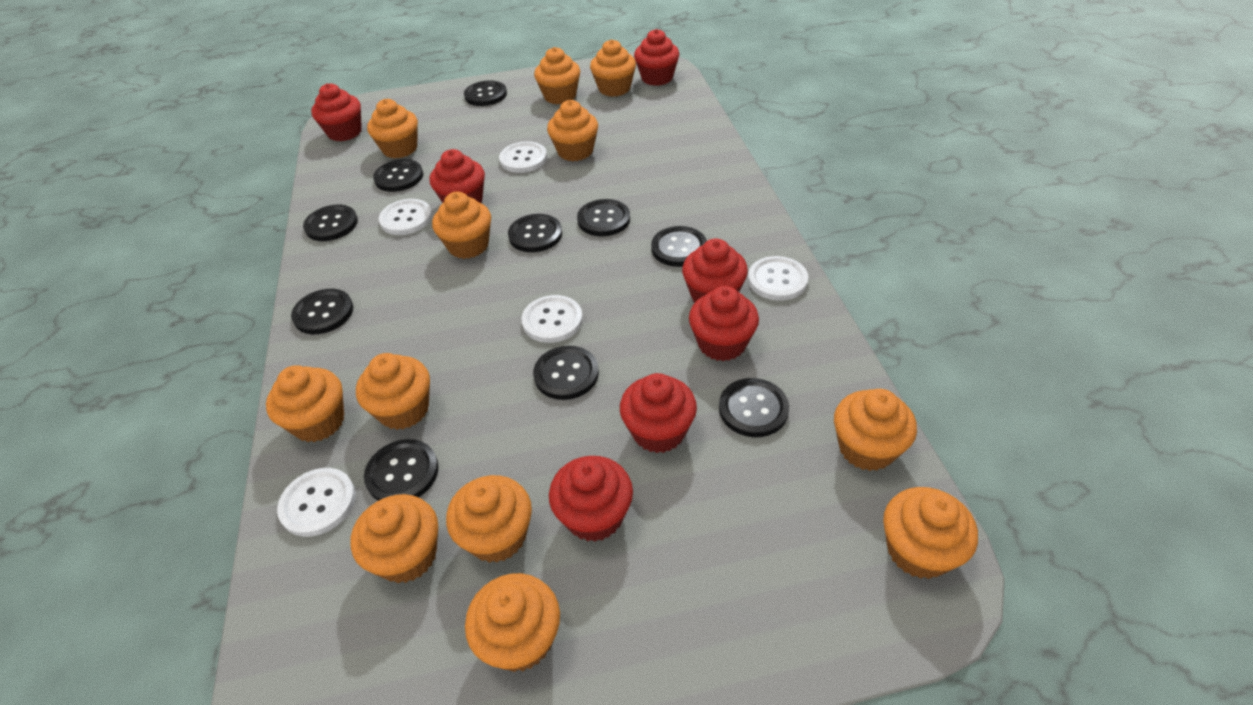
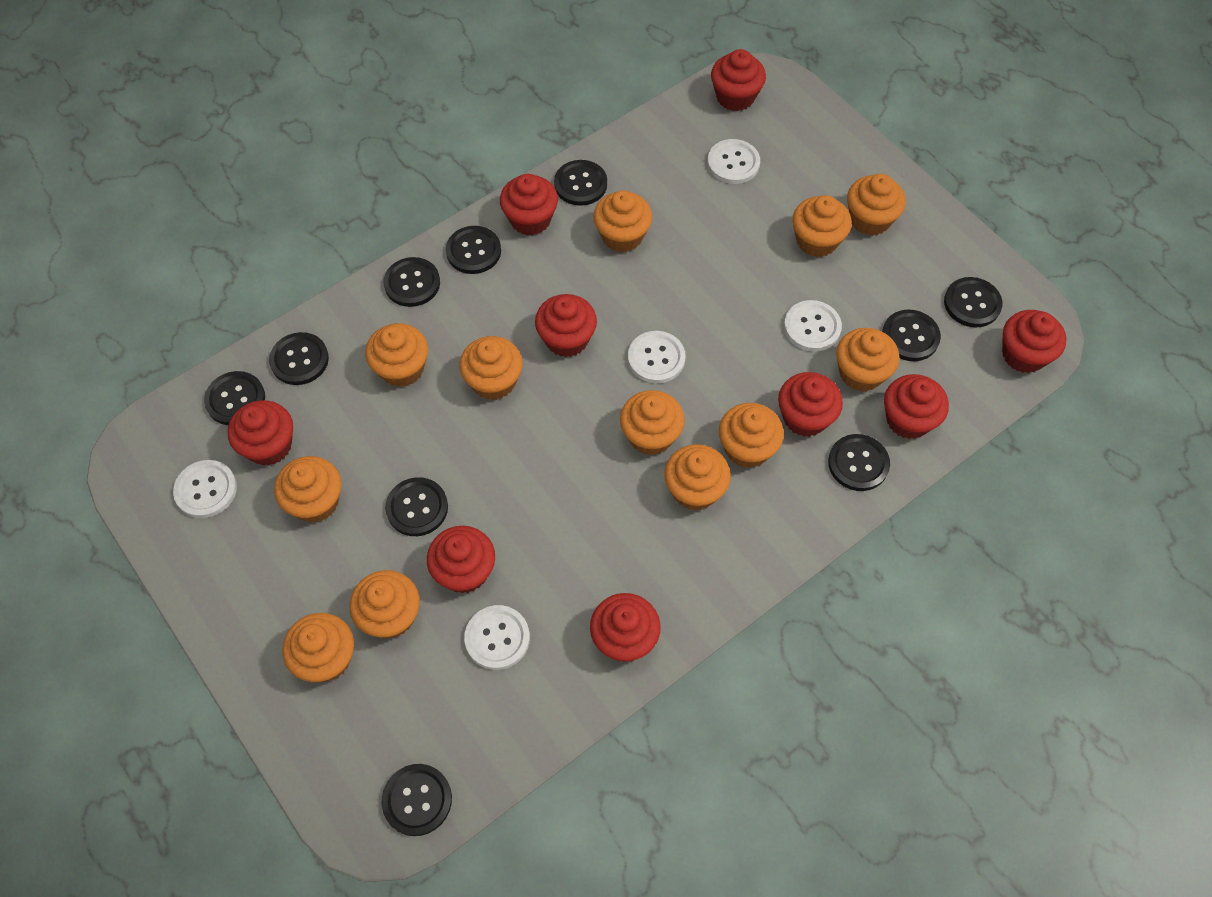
red cupcake: 7 -> 9

